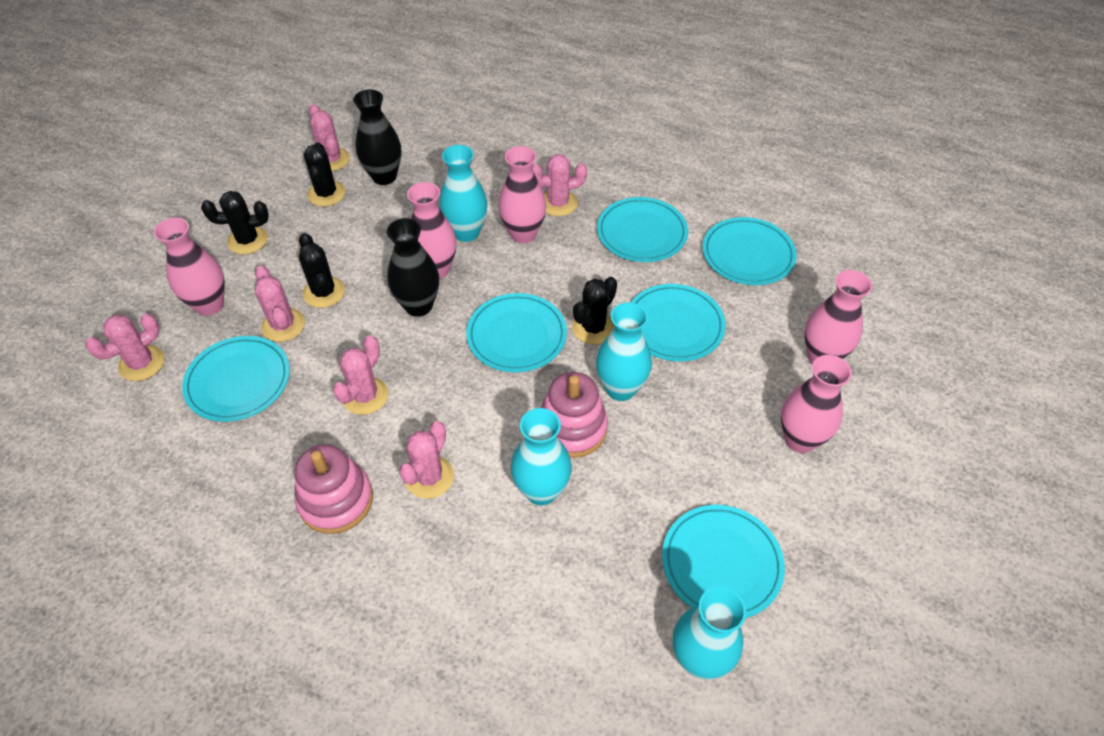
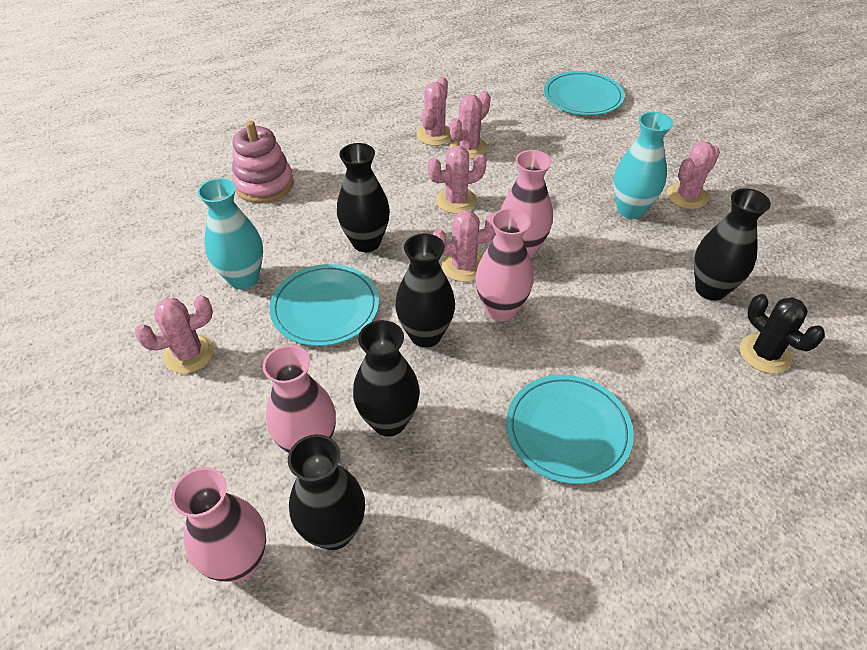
black cactus: 4 -> 1
black vase: 2 -> 5
pink stacking toy: 2 -> 1
pink vase: 5 -> 4
turquoise plate: 6 -> 3
turquoise vase: 4 -> 2

